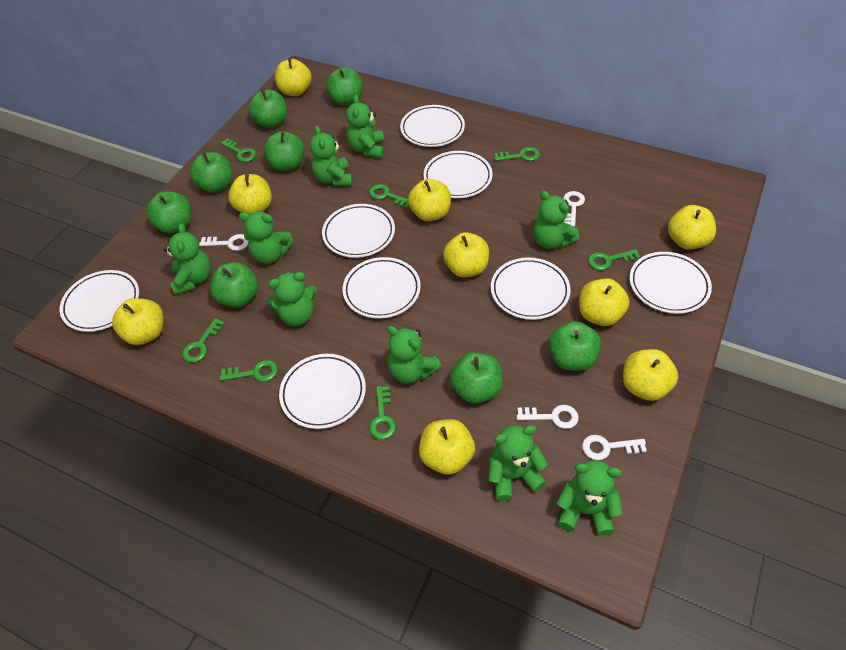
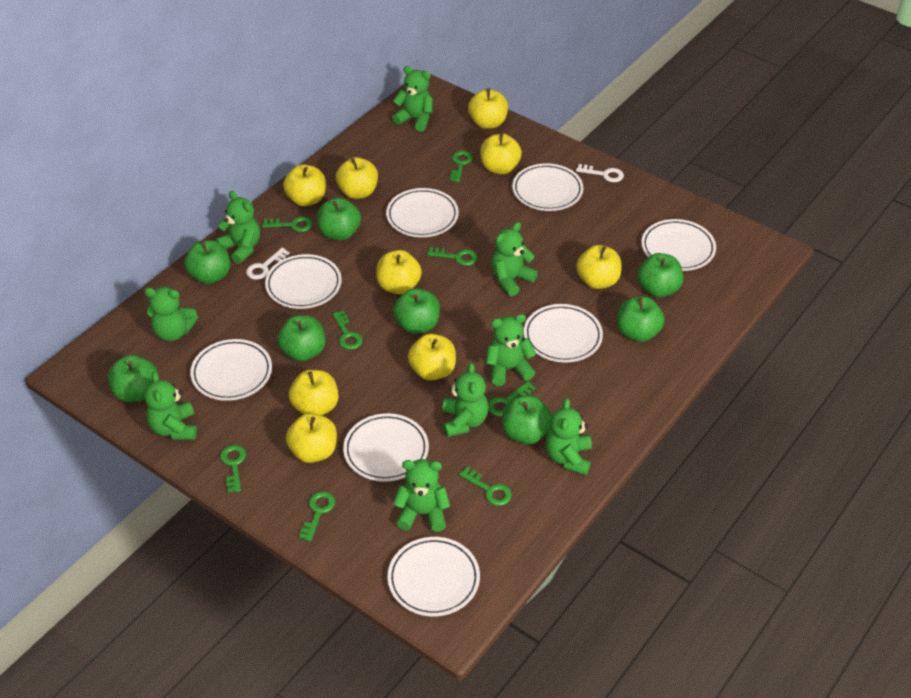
green key: 7 -> 8
white key: 4 -> 2

